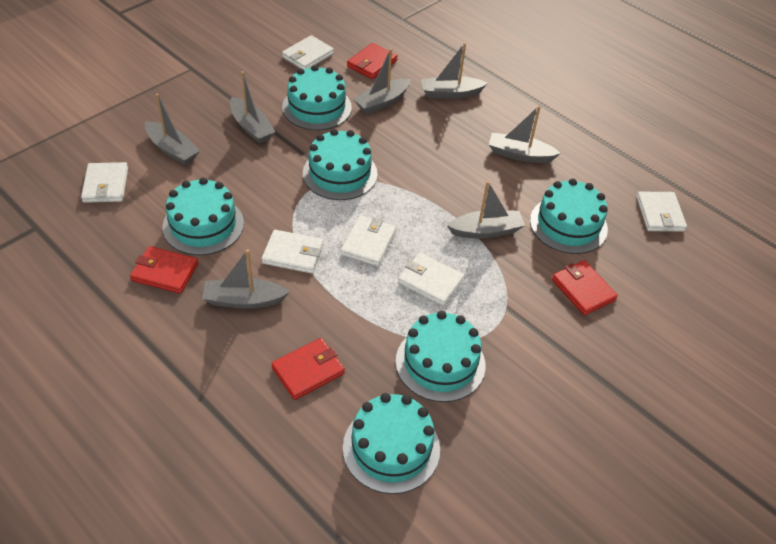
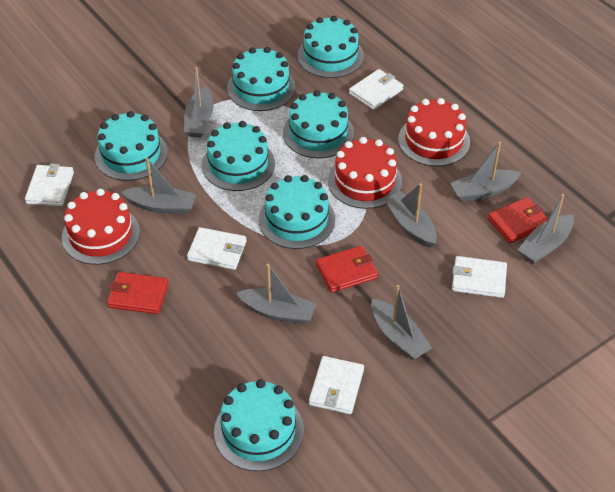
red cake: 0 -> 3
red wallet: 4 -> 3
turquoise cake: 6 -> 7
white wallet: 6 -> 5

